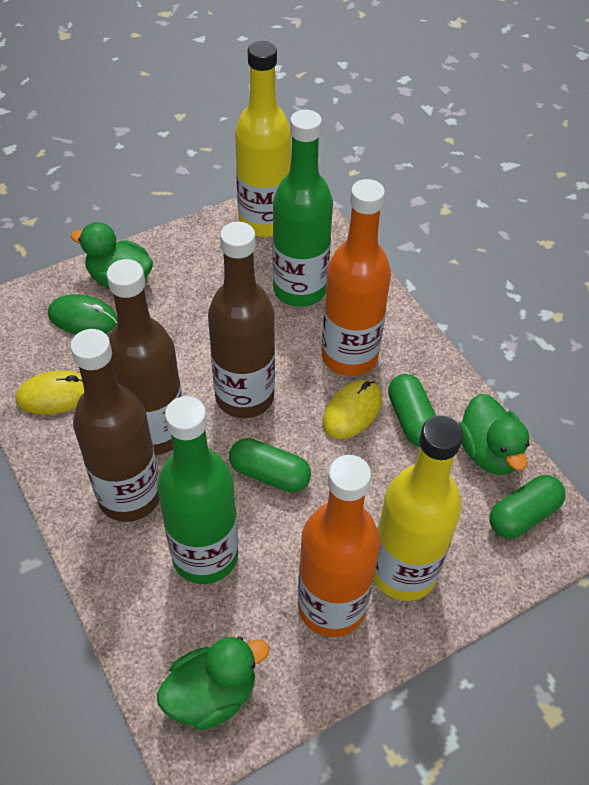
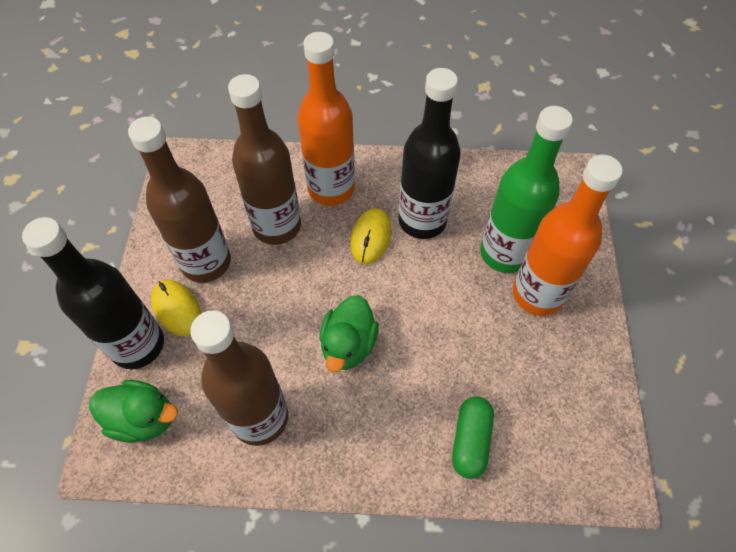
black bottle: 0 -> 2
green bottle: 2 -> 1
green capsule: 3 -> 1
green duck: 3 -> 2
green mouse: 1 -> 0
yellow bottle: 2 -> 0

